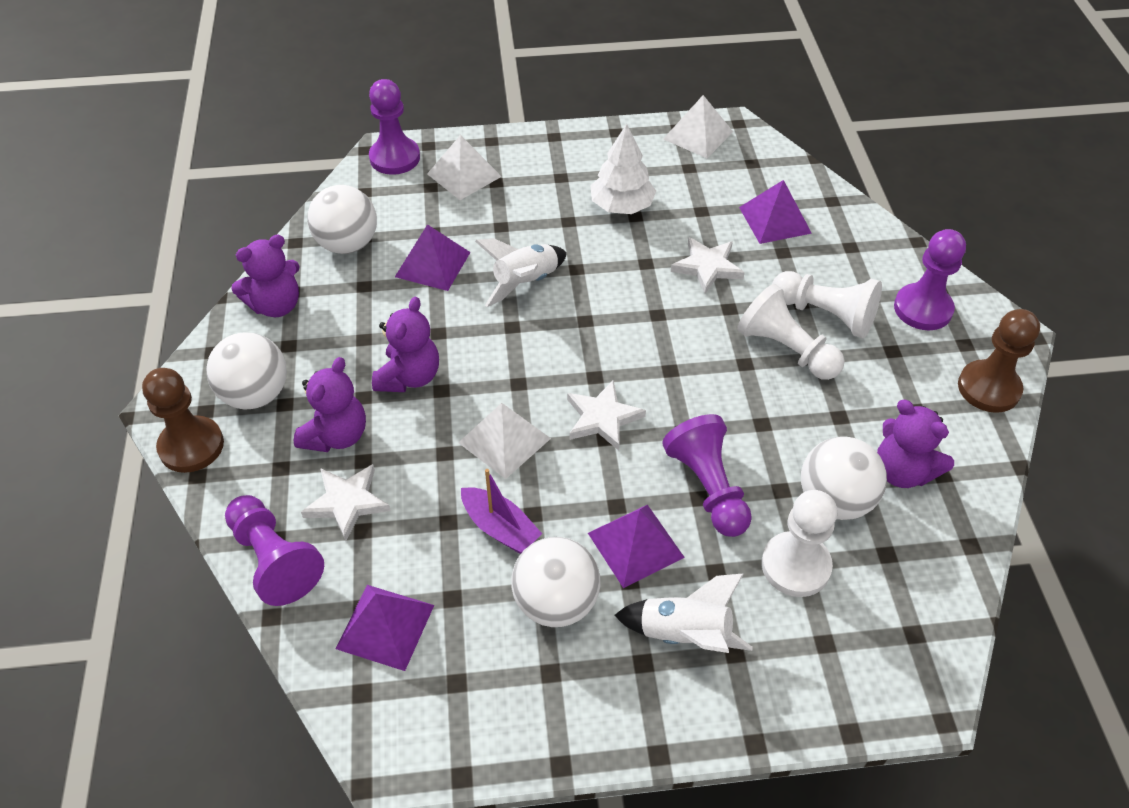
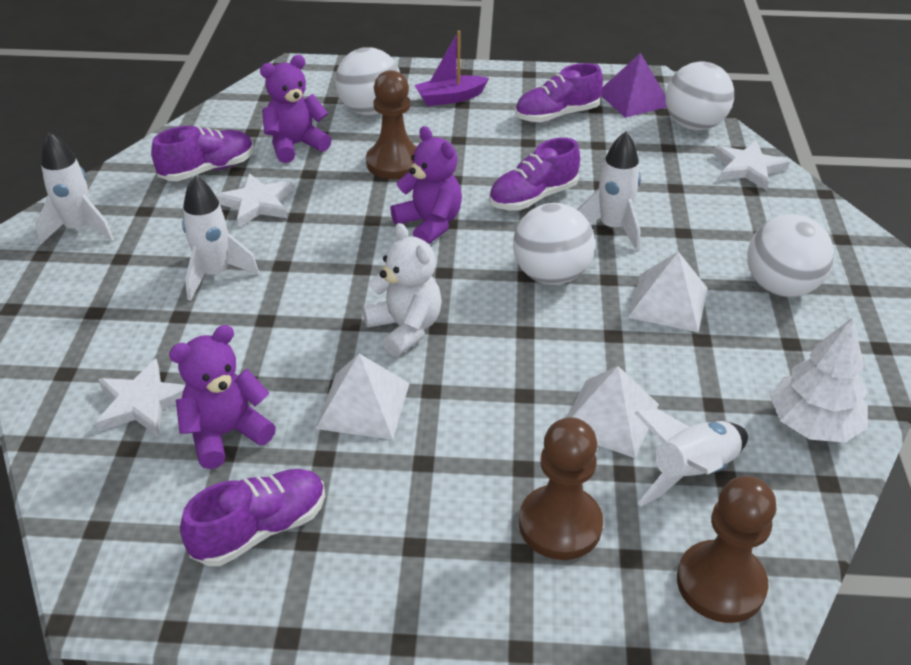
brown pawn: 2 -> 3
purple pawn: 4 -> 0
purple pyramid: 4 -> 1
purple shoe: 0 -> 4
purple teddy bear: 4 -> 3
white pawn: 3 -> 0
white rocket: 2 -> 4
white teddy bear: 0 -> 1

